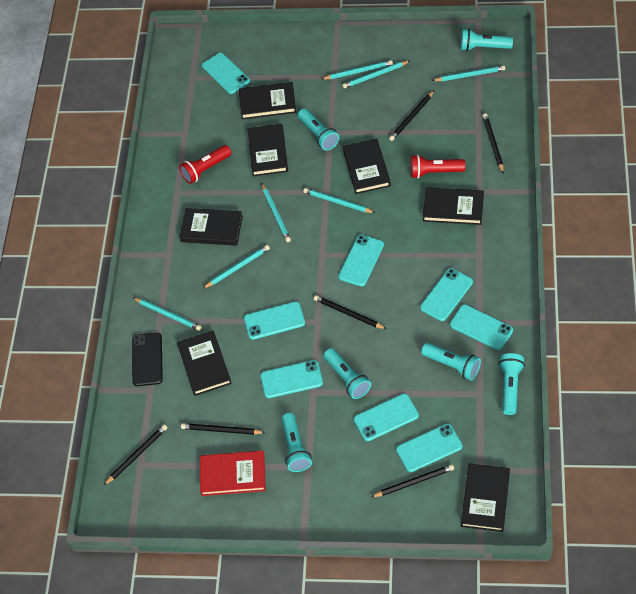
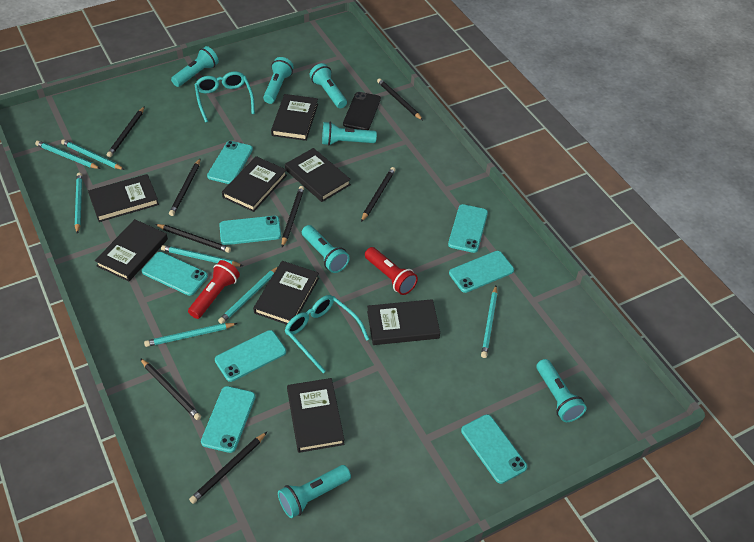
black book: 7 -> 8
black pencil: 6 -> 8
red book: 1 -> 0
turquoise flashlight: 6 -> 7
turquoise glasses: 0 -> 2

